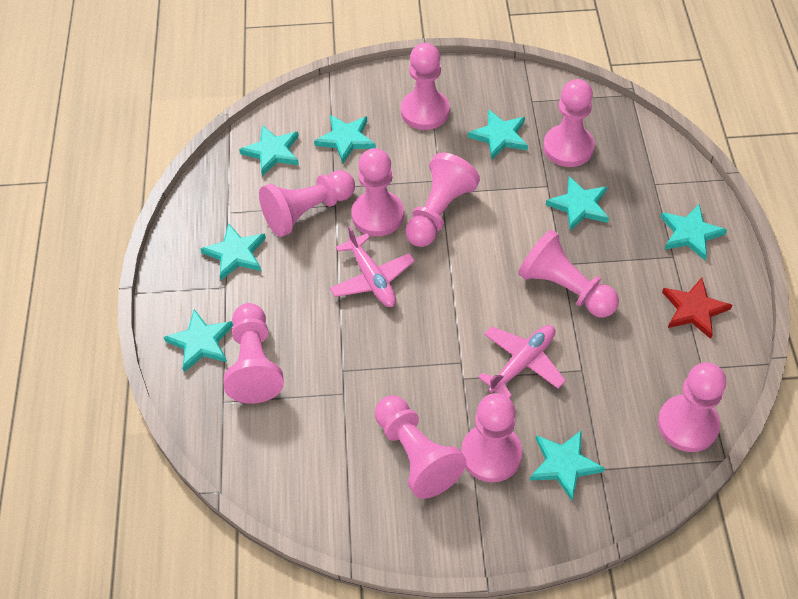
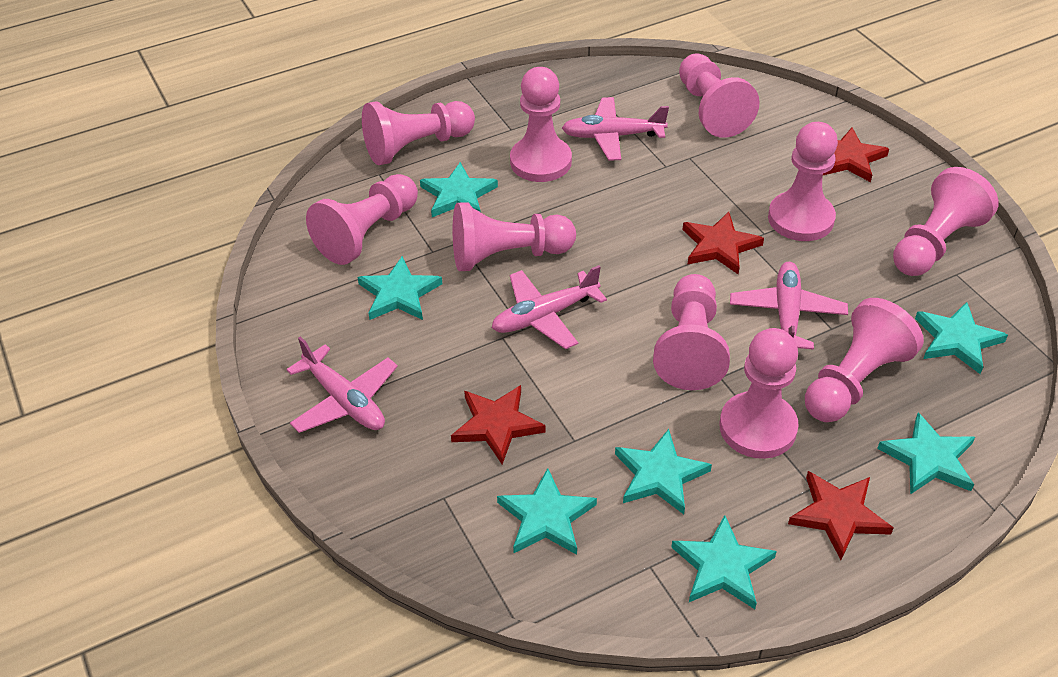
pink plane: 2 -> 4
red star: 1 -> 4
turquoise star: 8 -> 7

